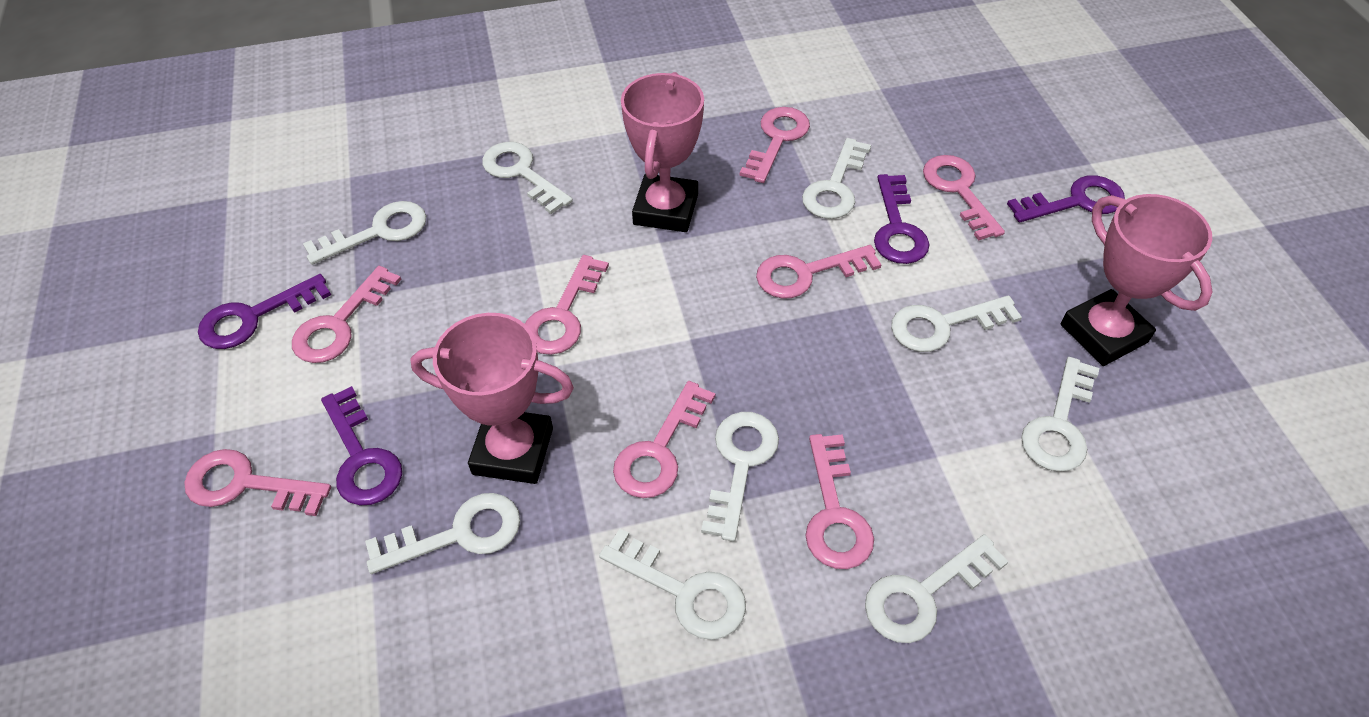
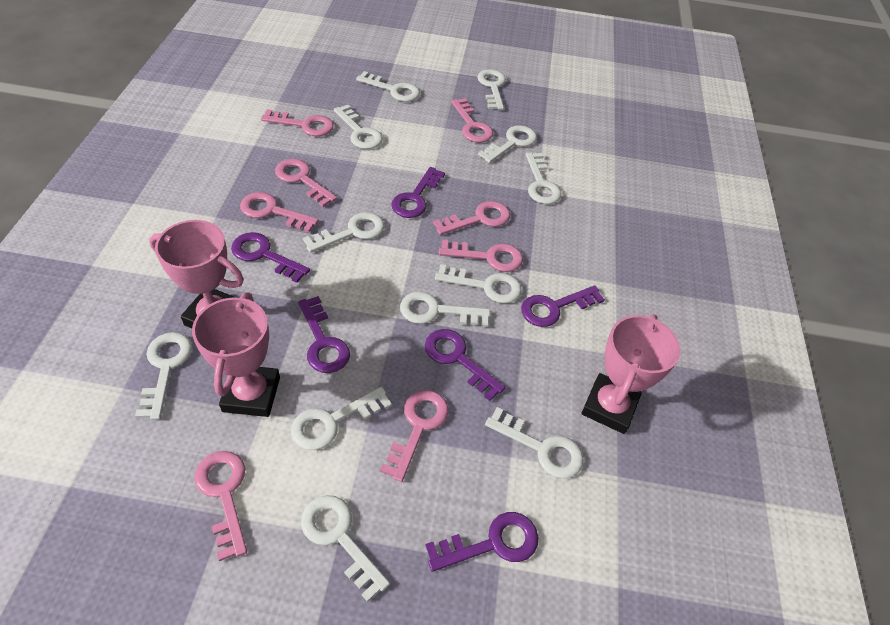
purple key: 4 -> 6
white key: 9 -> 12

